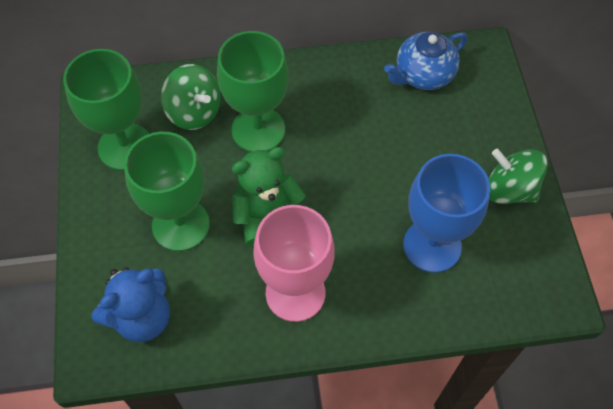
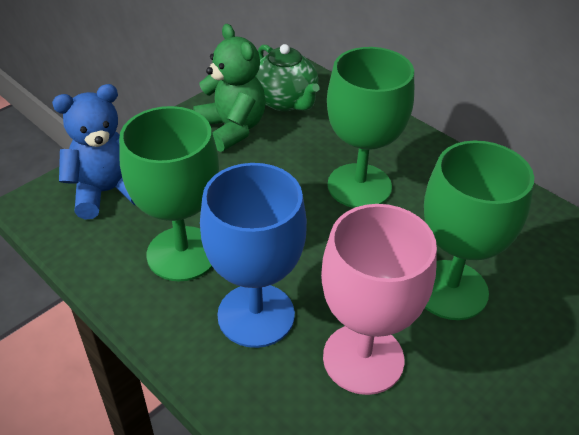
blue teapot: 1 -> 0
green spinning top: 2 -> 0
green teapot: 0 -> 1

